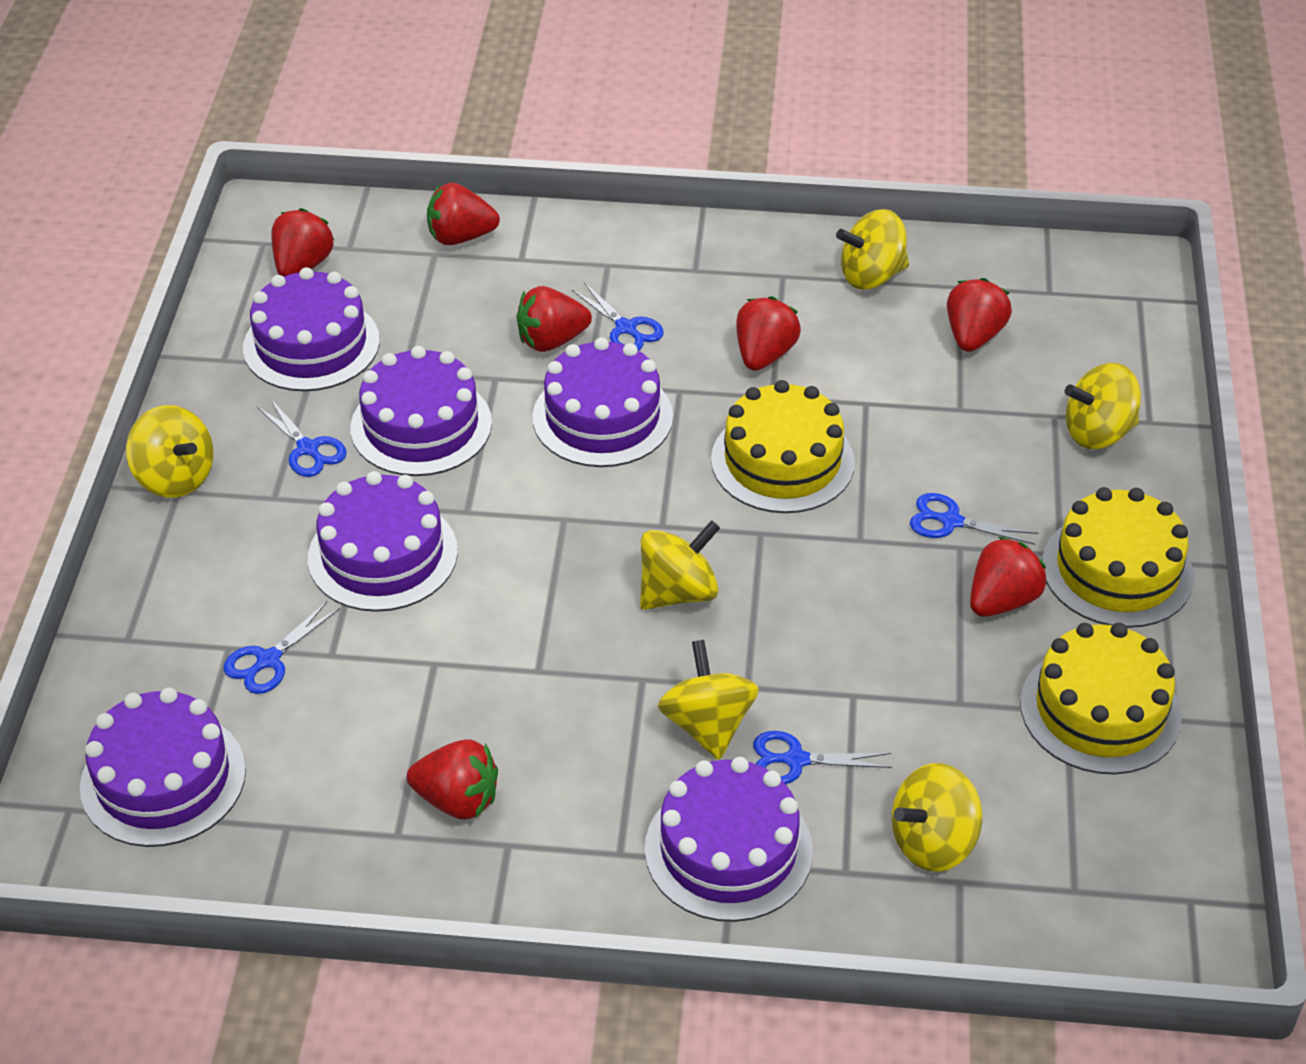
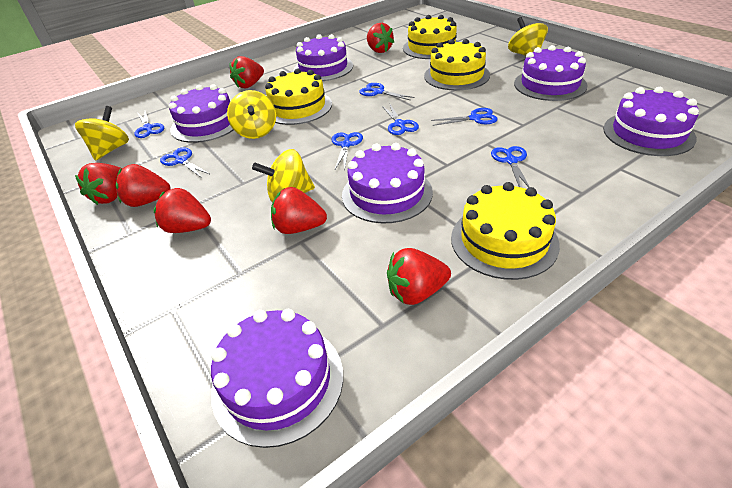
blue scissors: 5 -> 7
yellow cake: 3 -> 4
yellow spinning top: 6 -> 4

